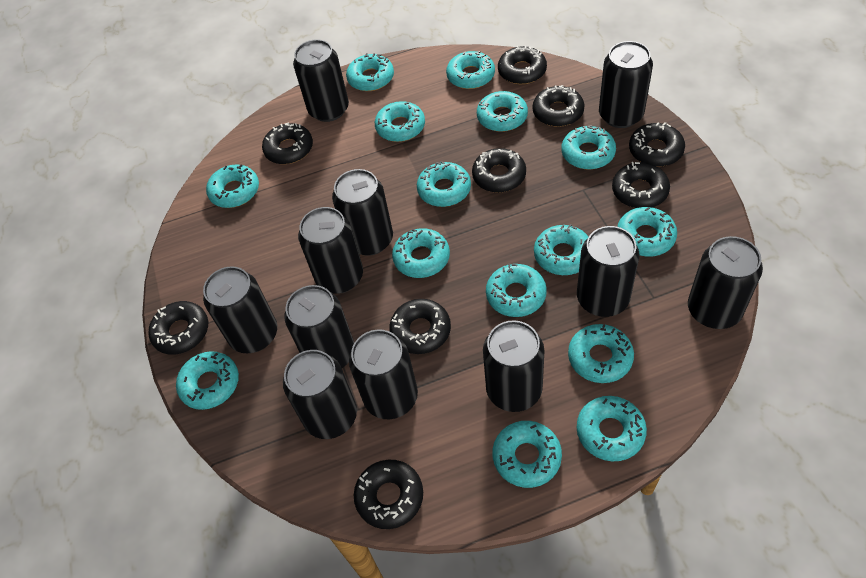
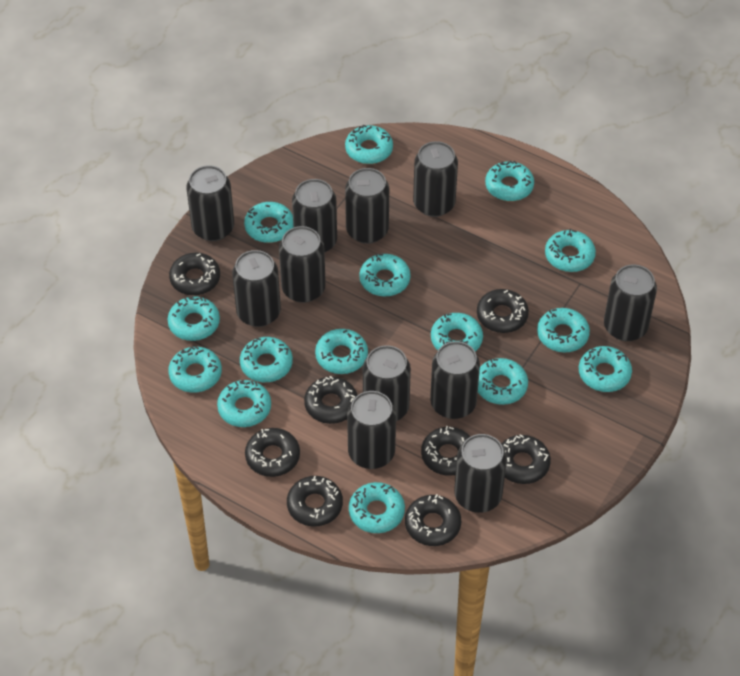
black donut: 9 -> 8

